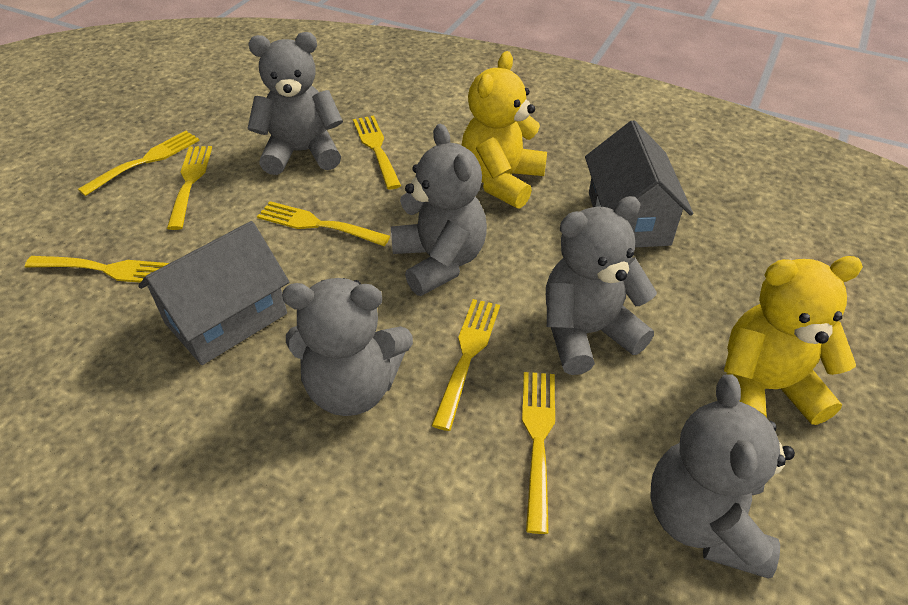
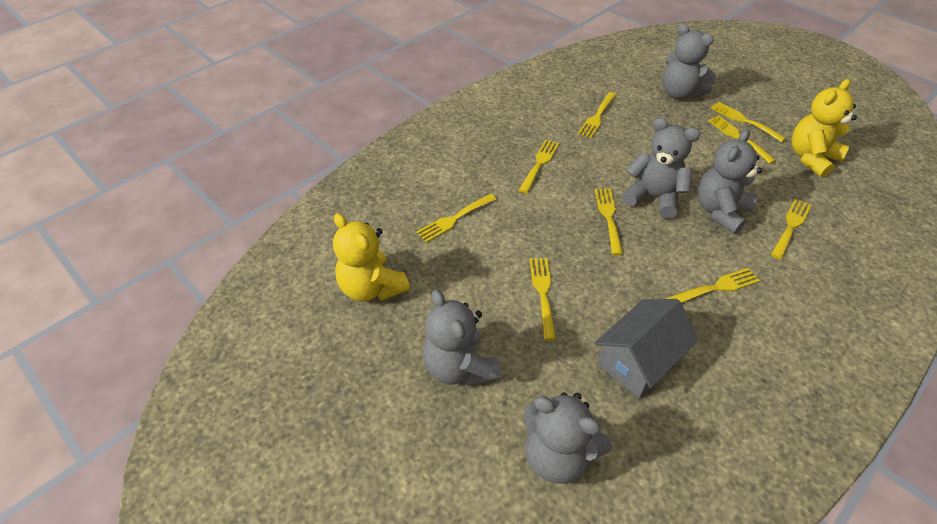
grey house: 2 -> 1
yellow fork: 7 -> 9

